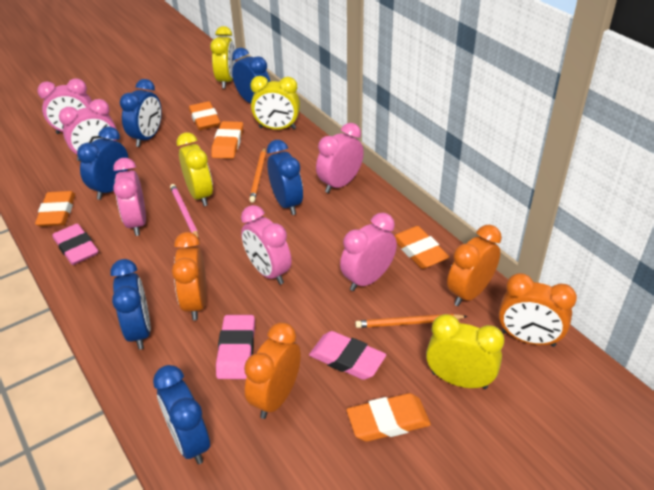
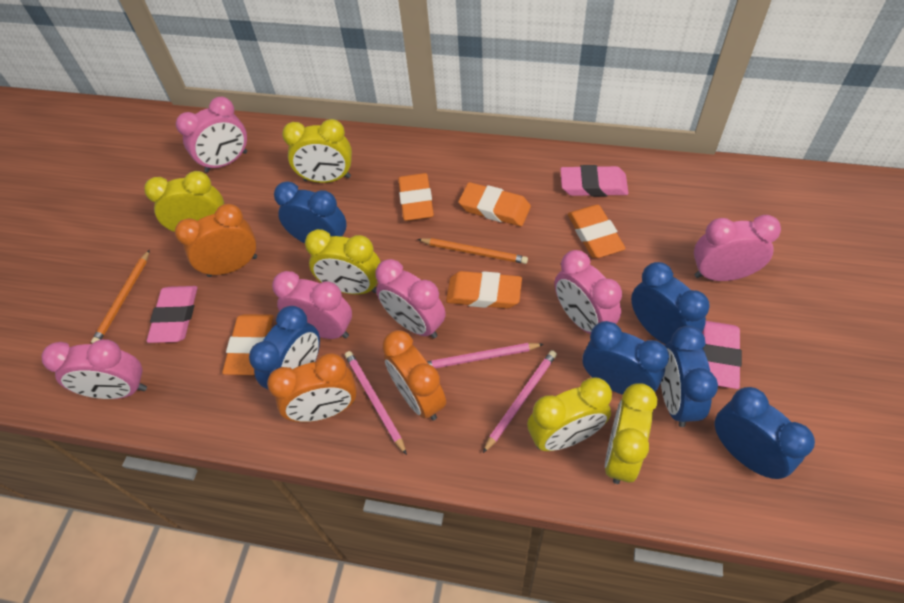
orange clock: 4 -> 3
pink pencil: 1 -> 3
yellow clock: 4 -> 5

